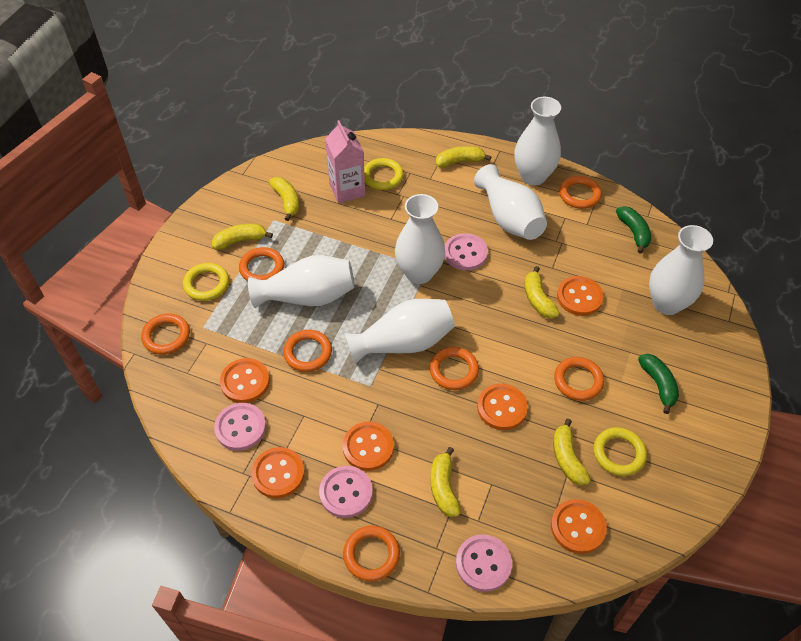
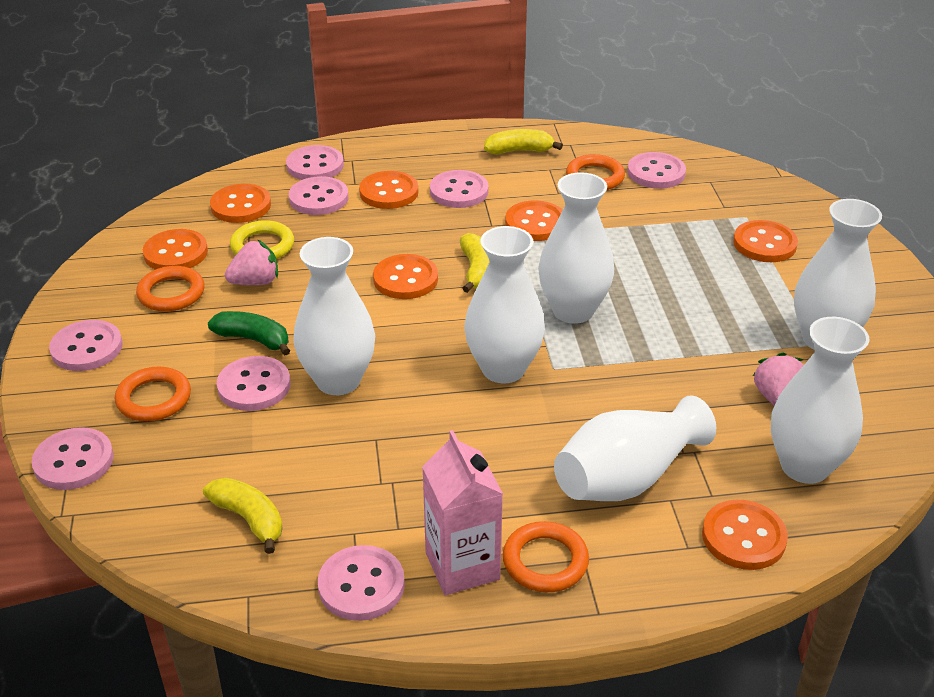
green banana: 2 -> 1
orange button: 6 -> 7
orange ring: 7 -> 4
pink button: 4 -> 8
pink strawberry: 0 -> 2
yellow banana: 6 -> 3
yellow ring: 3 -> 1

